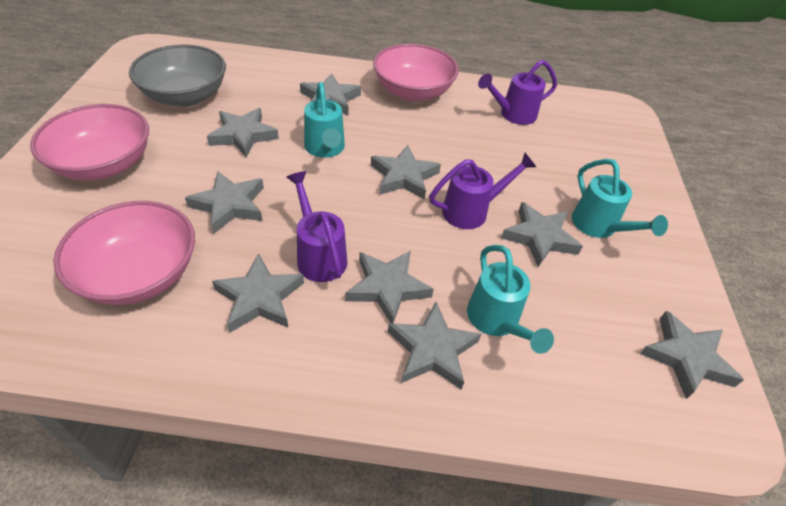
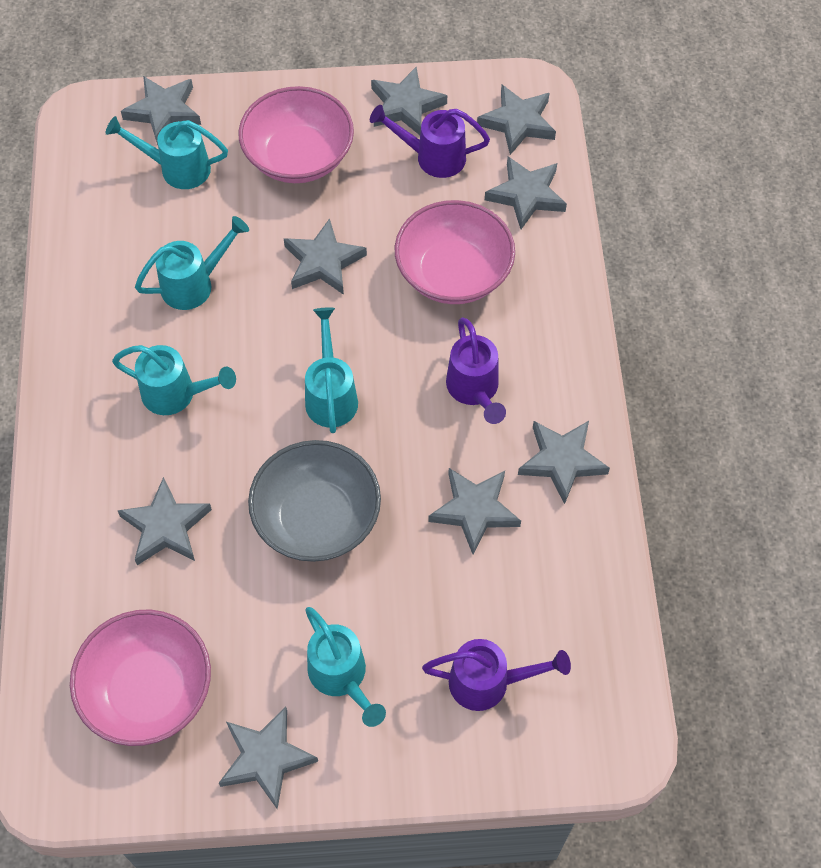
turquoise watering can: 3 -> 5

